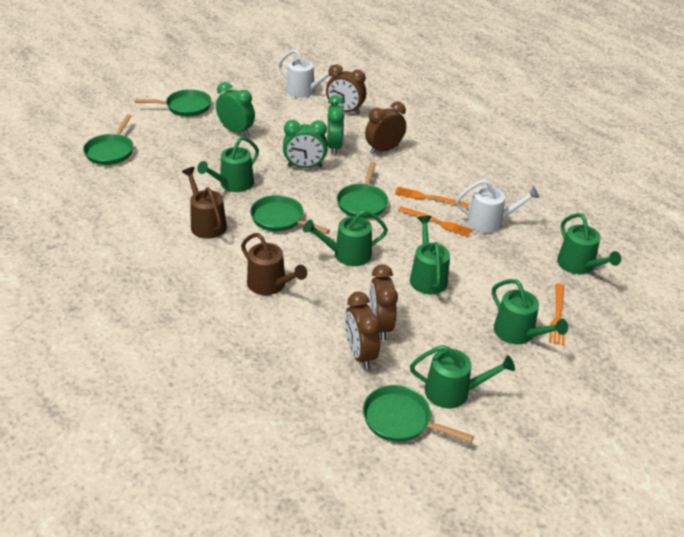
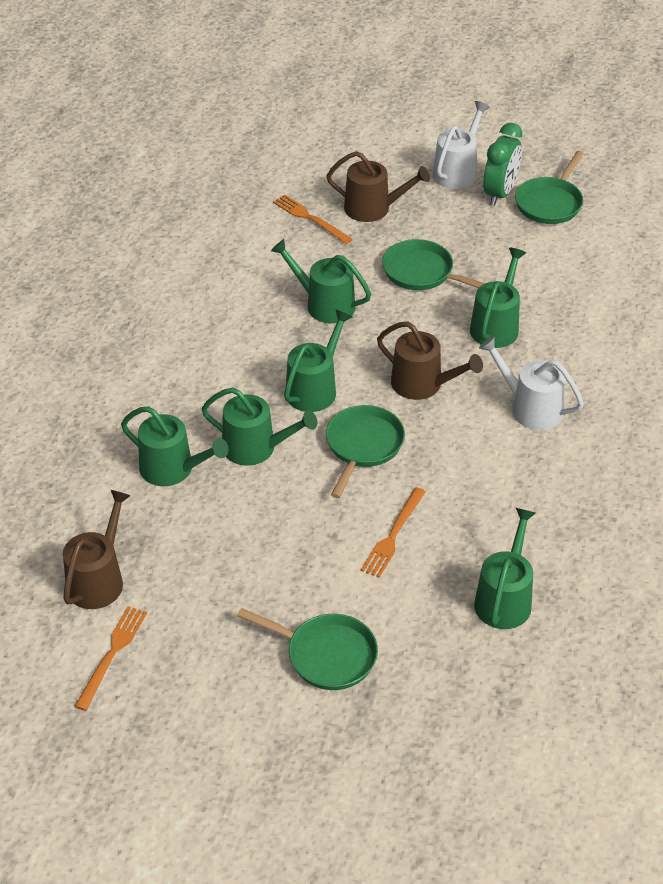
brown clock: 4 -> 0
brown watering can: 2 -> 3
green clock: 3 -> 1
green pan: 5 -> 4

